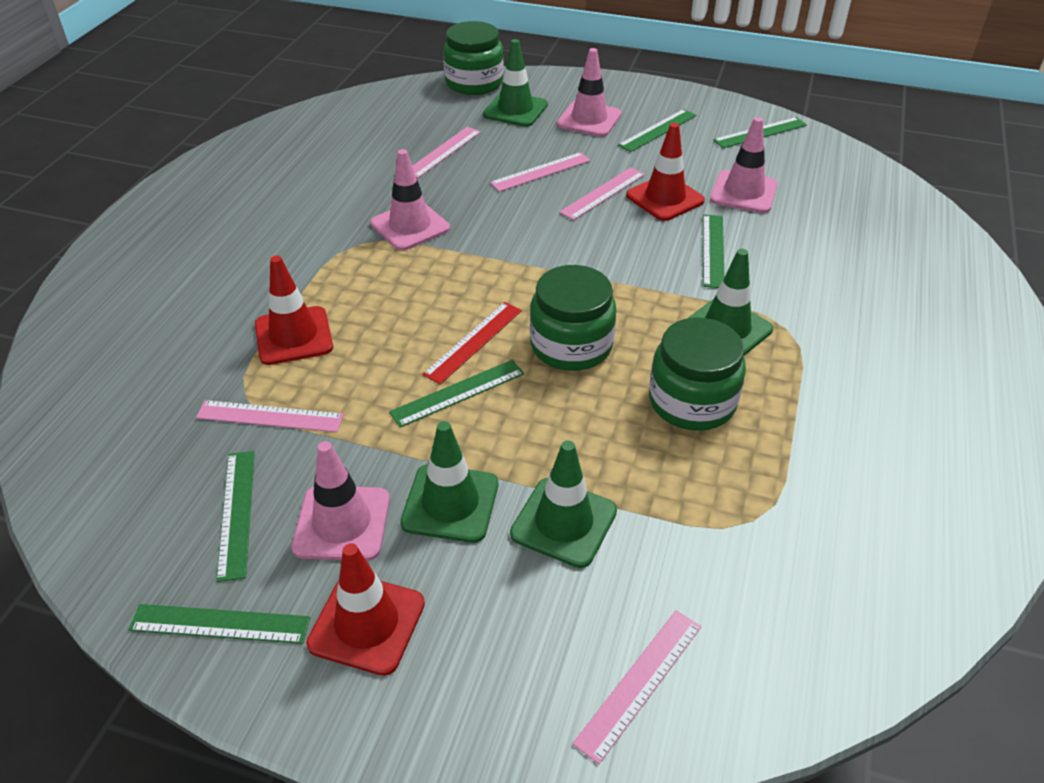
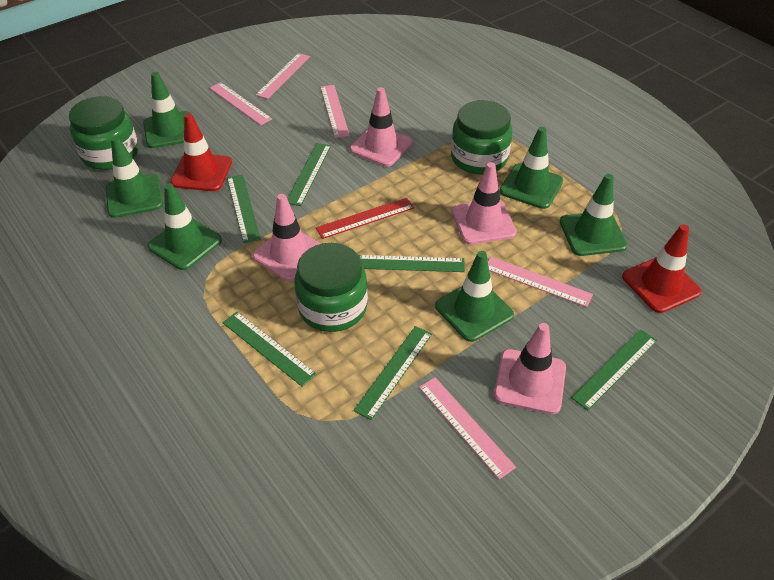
green traffic cone: 4 -> 6
red traffic cone: 3 -> 2

